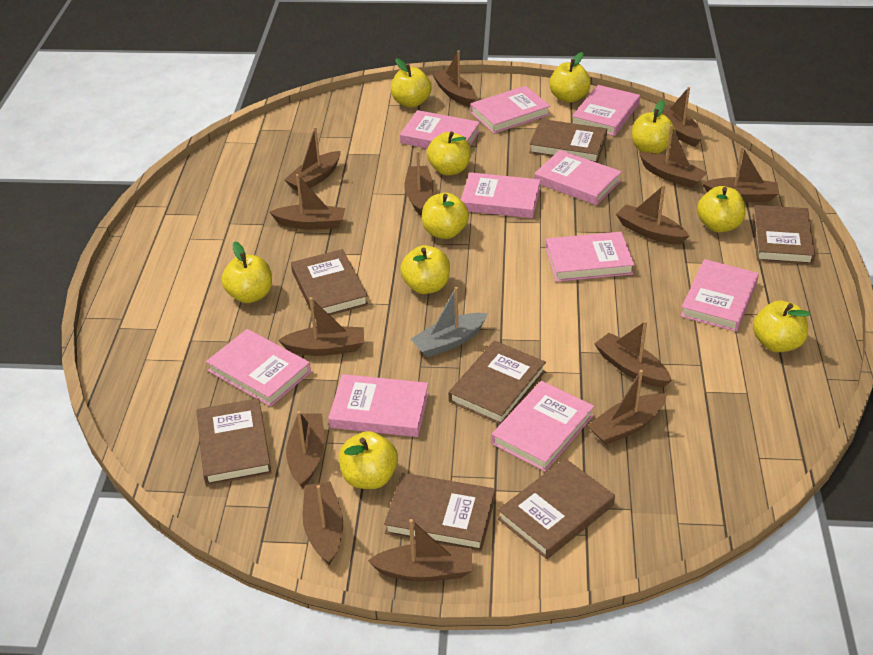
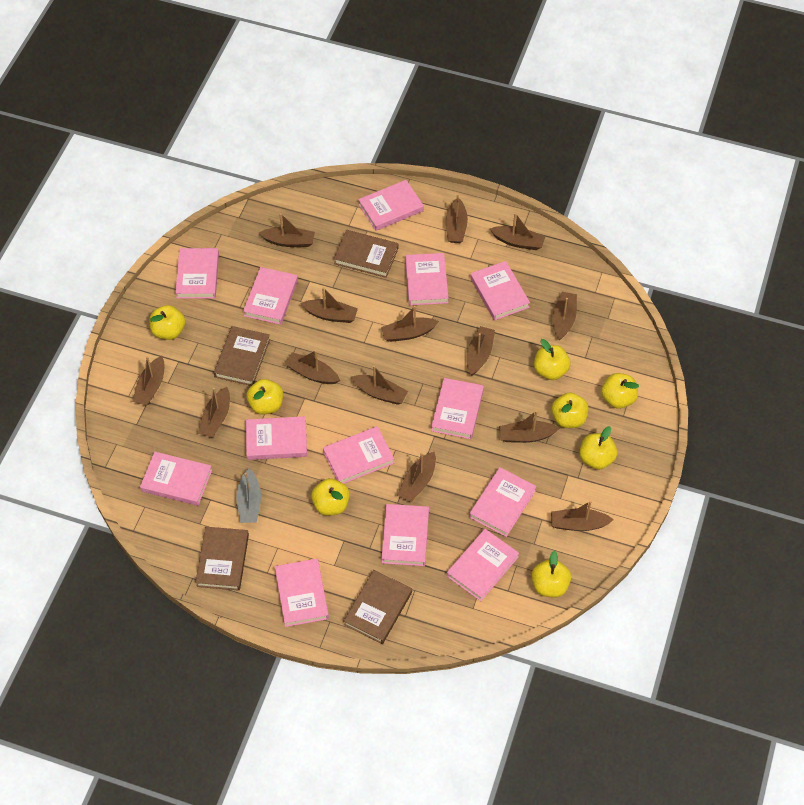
brown book: 7 -> 4
pink book: 10 -> 13
yellow apple: 10 -> 8

